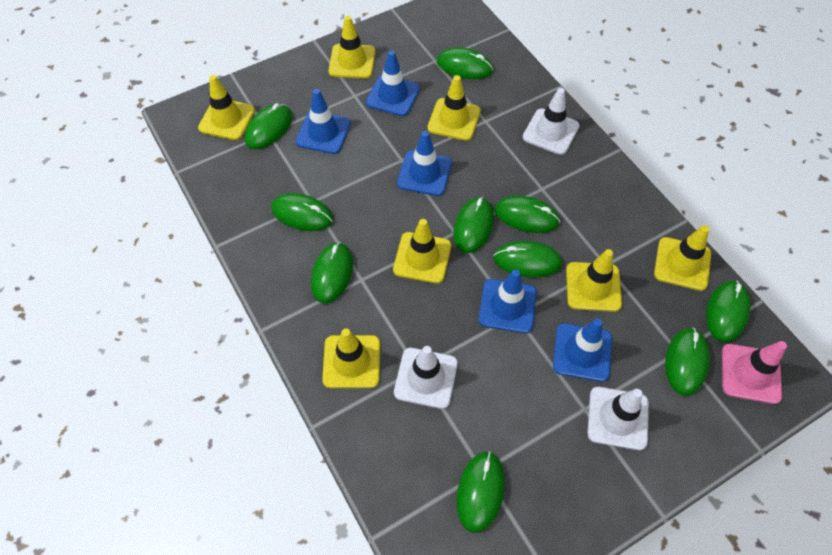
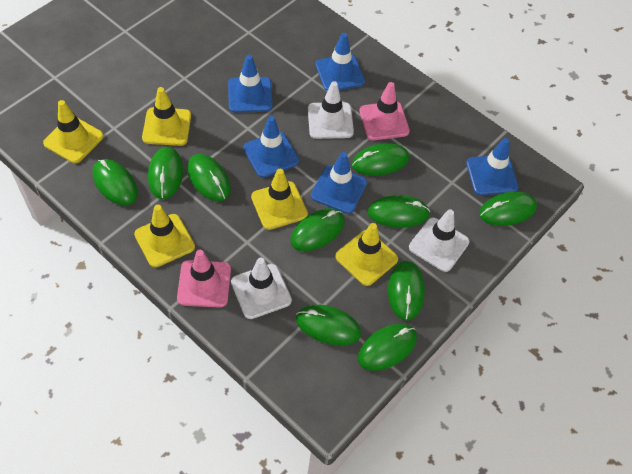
pink traffic cone: 1 -> 2
yellow traffic cone: 7 -> 5

